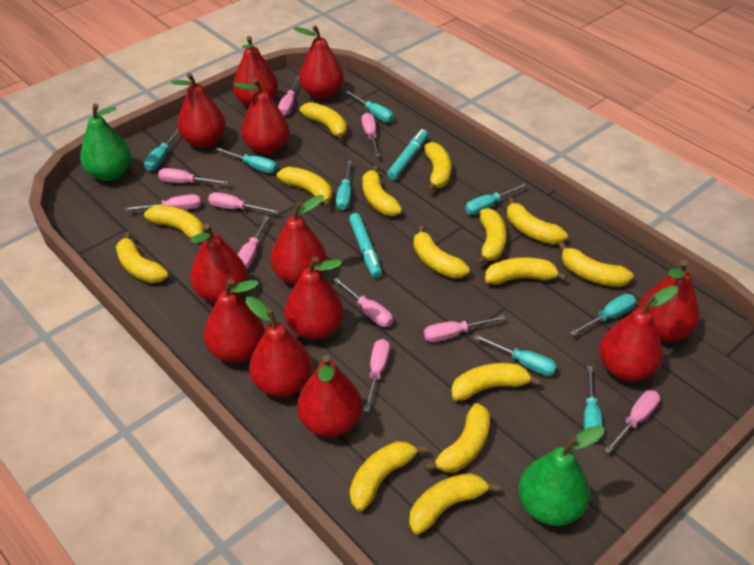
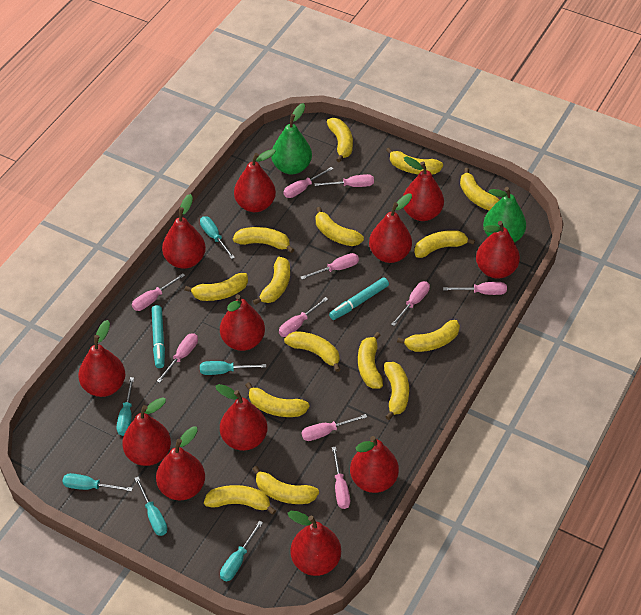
turquoise screwdriver: 8 -> 6

